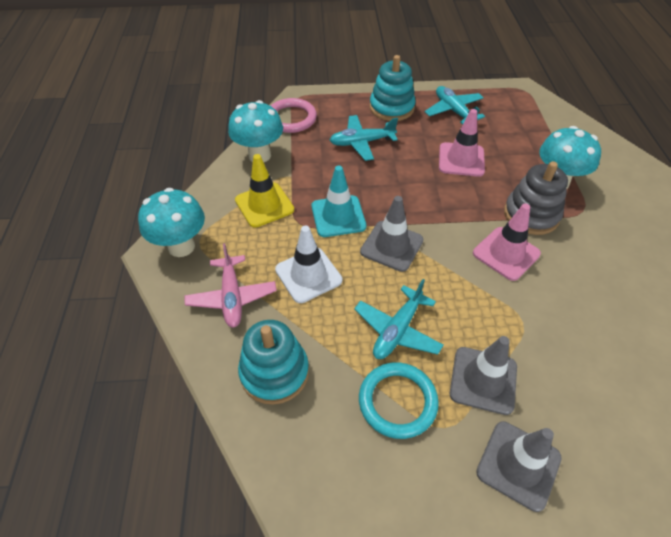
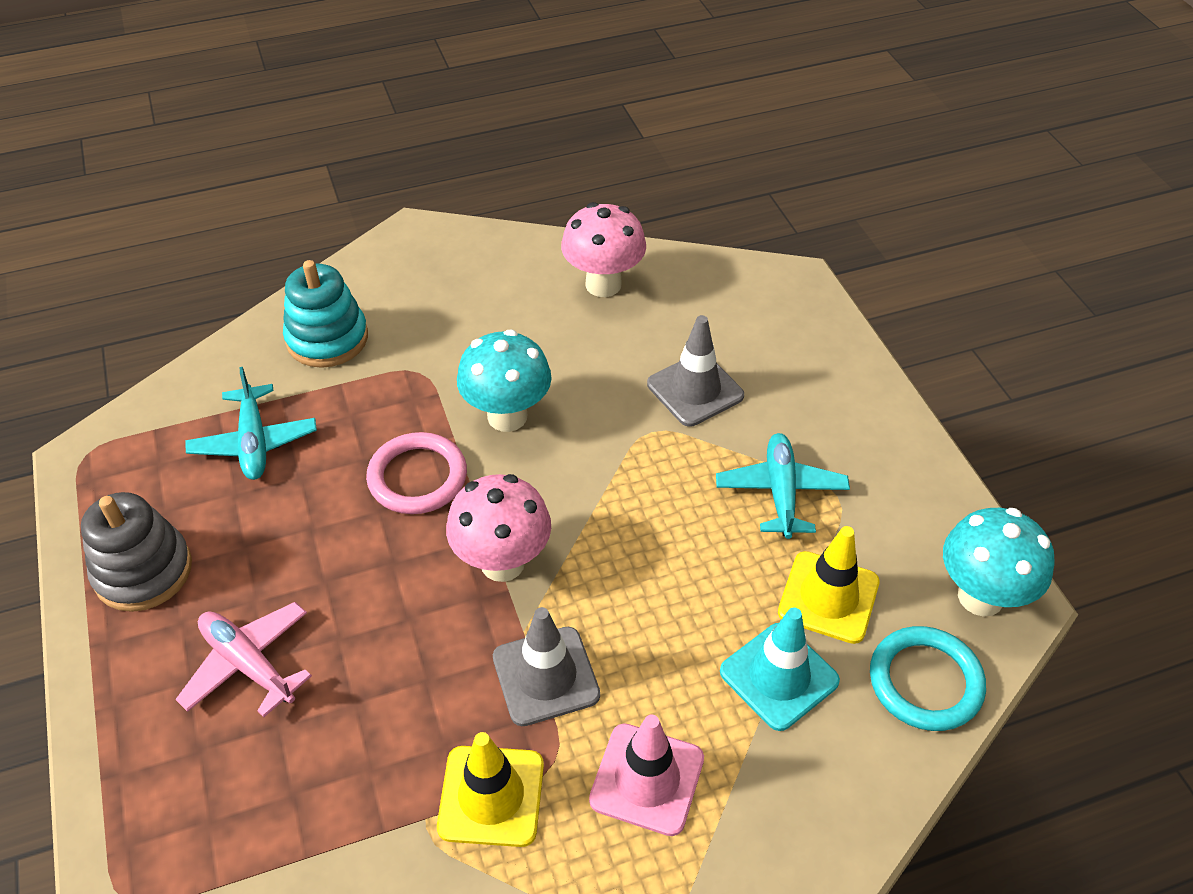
grey traffic cone: 3 -> 2
pink mushroom: 0 -> 2
pink traffic cone: 2 -> 1
turquoise mushroom: 3 -> 2
turquoise plane: 3 -> 2
turquoise stacking toy: 2 -> 1
white traffic cone: 1 -> 0
yellow traffic cone: 1 -> 2

